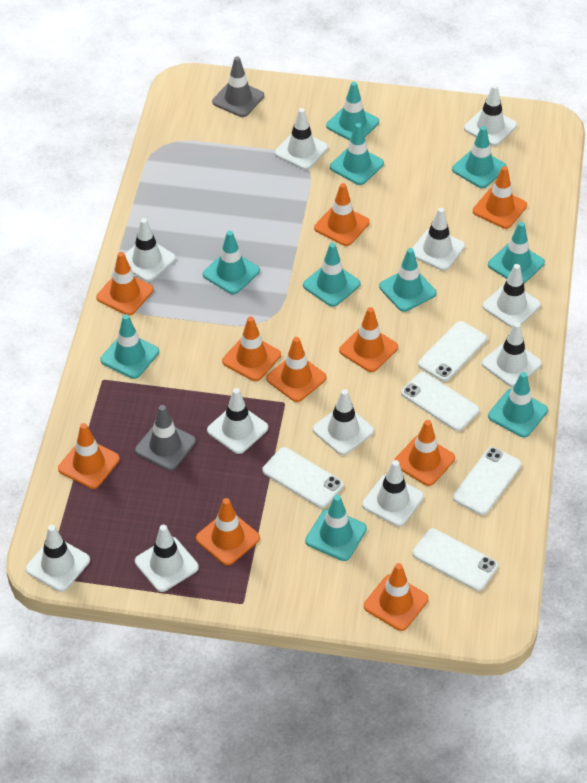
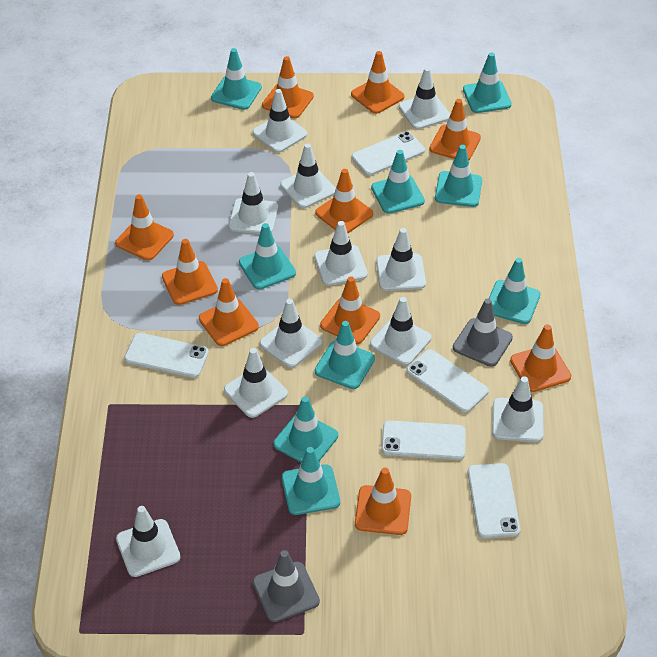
turquoise traffic cone: 10 -> 9

